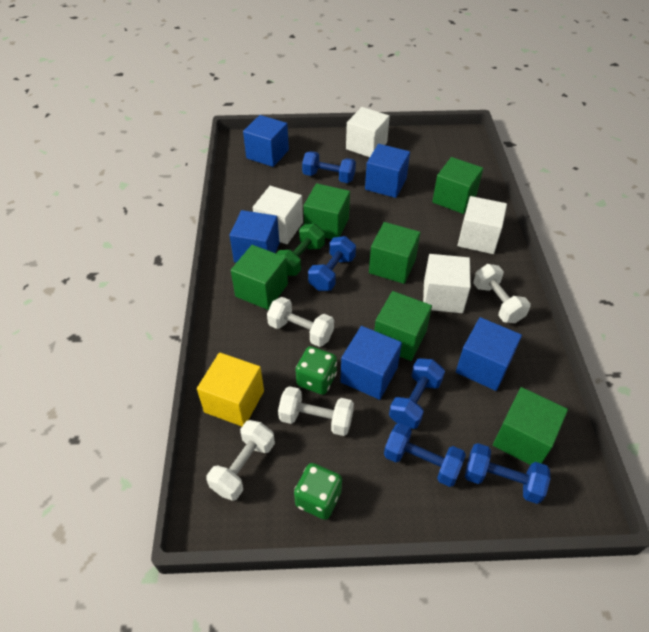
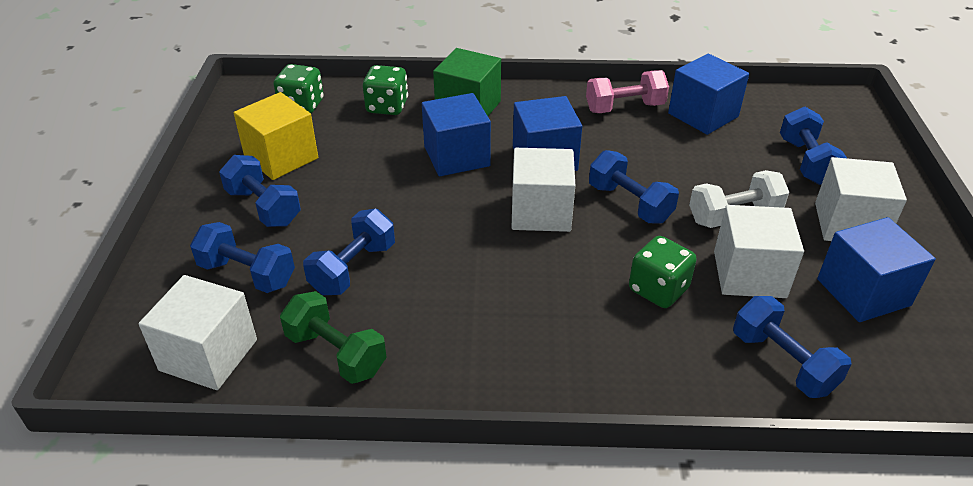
blue cube: 5 -> 4
blue dumbbell: 5 -> 6
green cube: 6 -> 1
green dice: 2 -> 3
pink dumbbell: 0 -> 1
white dumbbell: 4 -> 1

